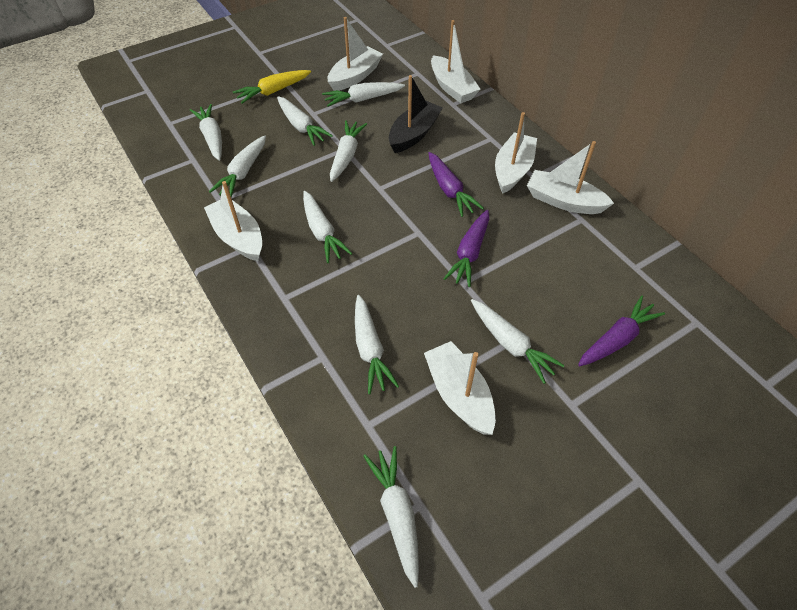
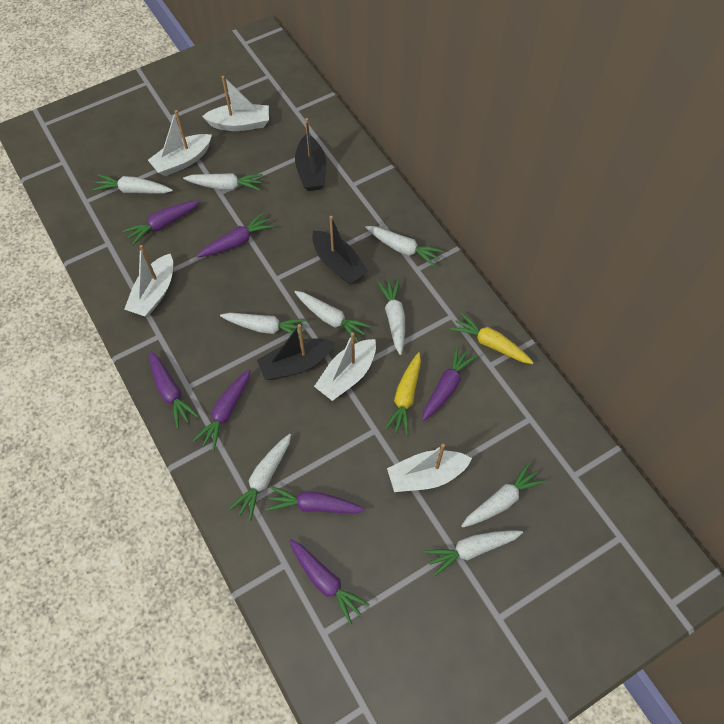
black boat: 1 -> 3
purple carrot: 3 -> 7
white boat: 6 -> 5
yellow carrot: 1 -> 2

